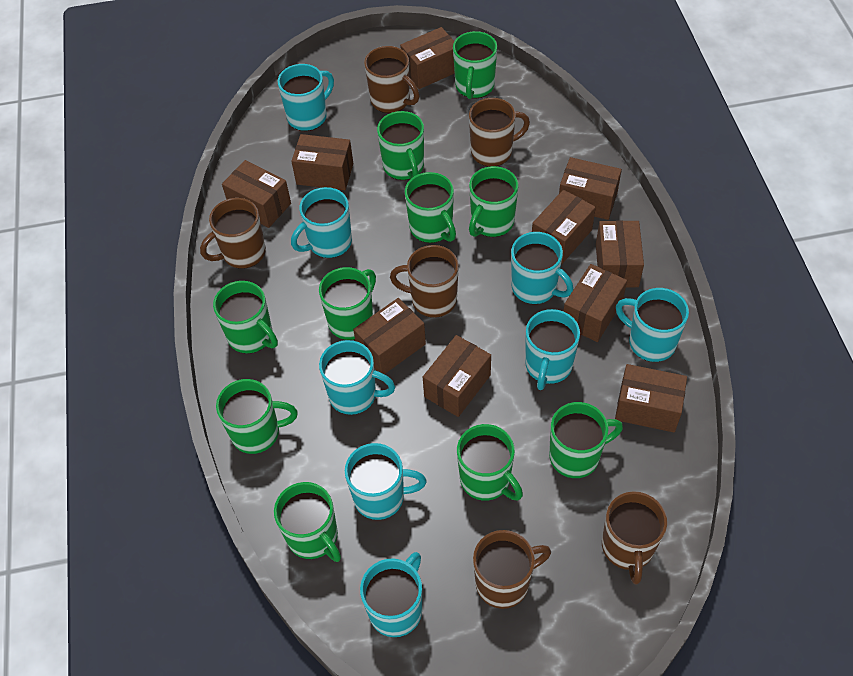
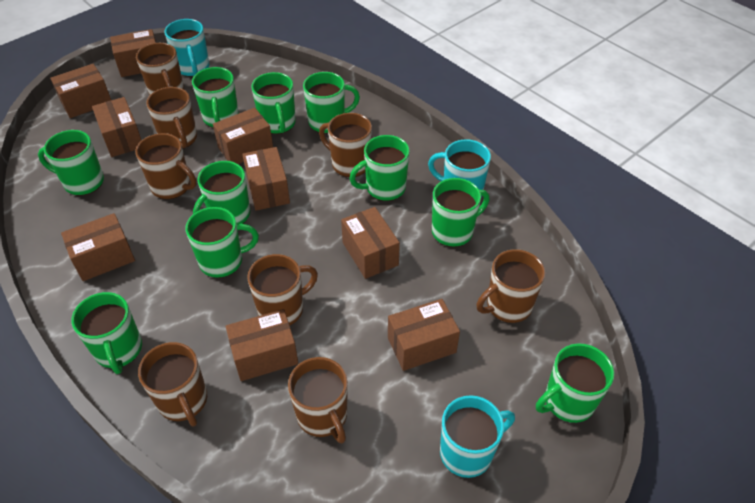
brown box: 10 -> 9
brown mug: 6 -> 8
turquoise mug: 8 -> 3

